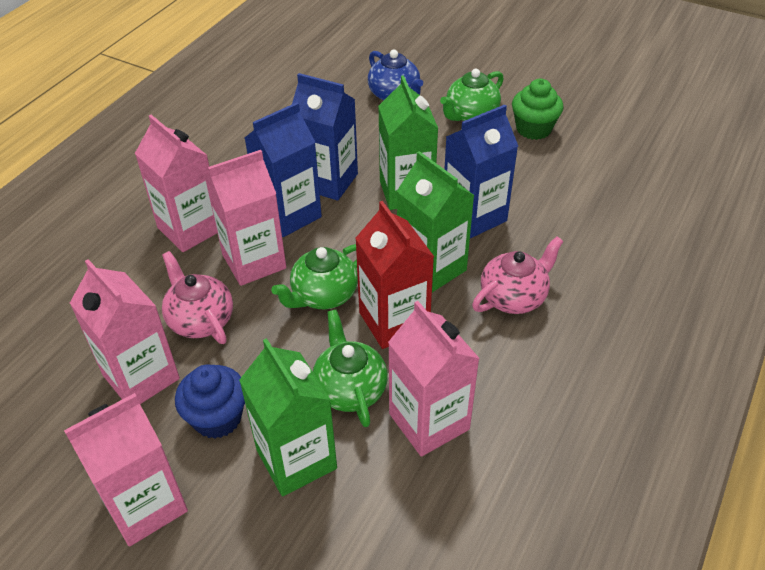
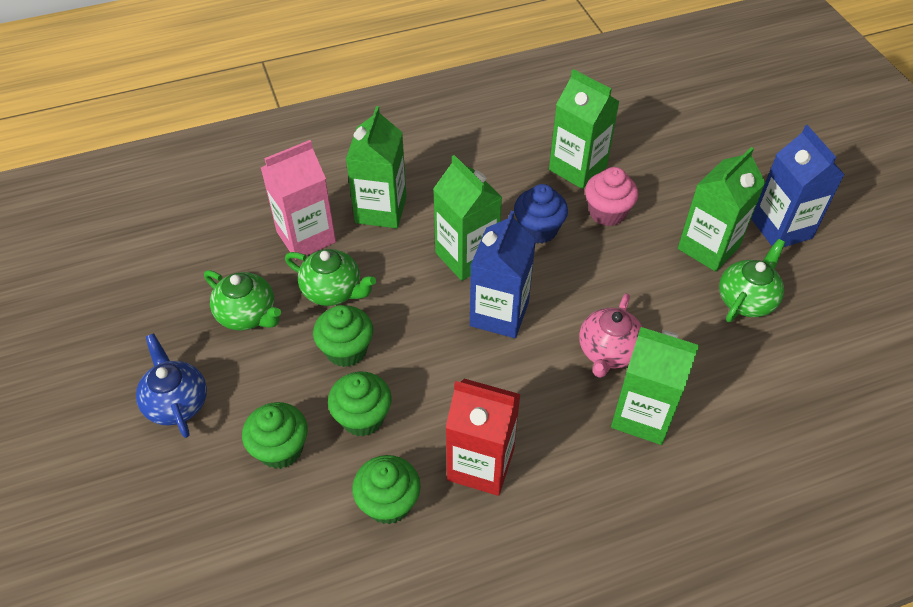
blue carton: 3 -> 2
green carton: 3 -> 5
green cupcake: 1 -> 4
pink carton: 5 -> 1
pink cupcake: 0 -> 1
pink teapot: 2 -> 1

